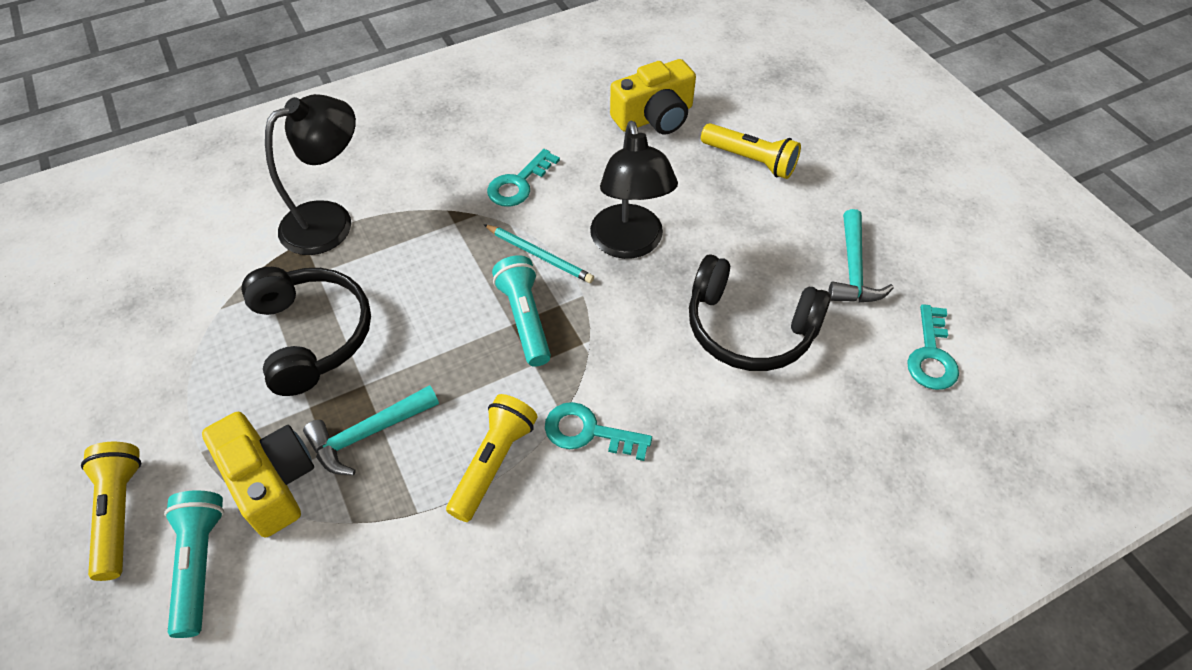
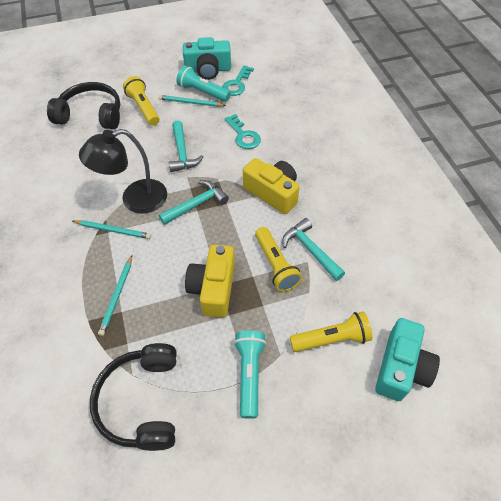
black lamp: 2 -> 1
turquoise camera: 0 -> 2
turquoise hammer: 2 -> 3
turquoise key: 3 -> 2
turquoise pencil: 1 -> 3

